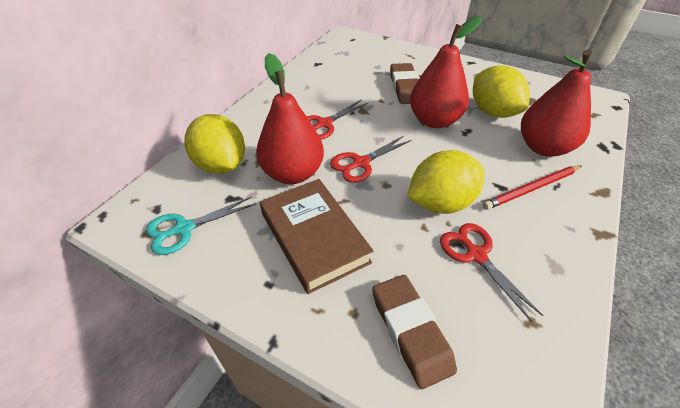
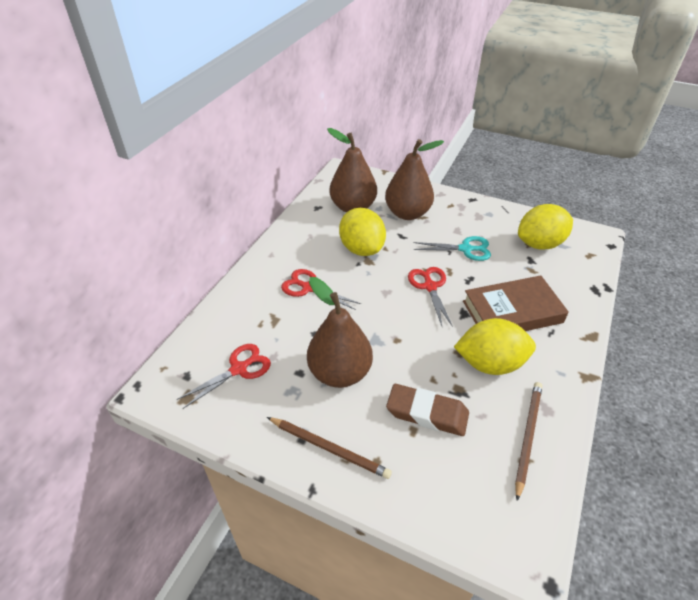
brown eraser: 2 -> 1
brown pear: 0 -> 3
brown pencil: 0 -> 2
red pear: 3 -> 0
red pencil: 1 -> 0

